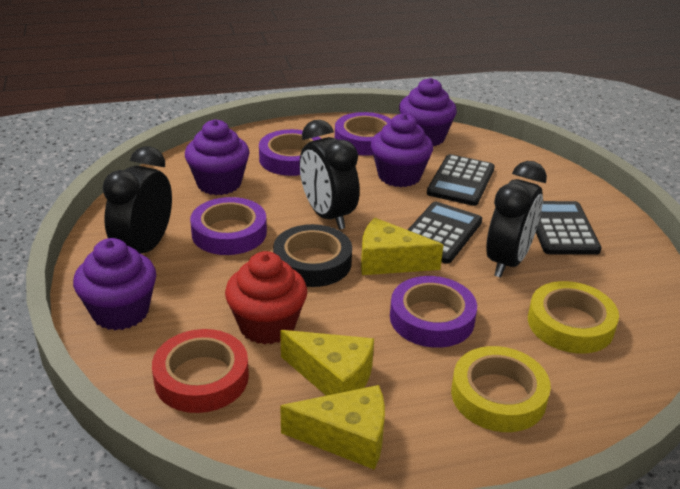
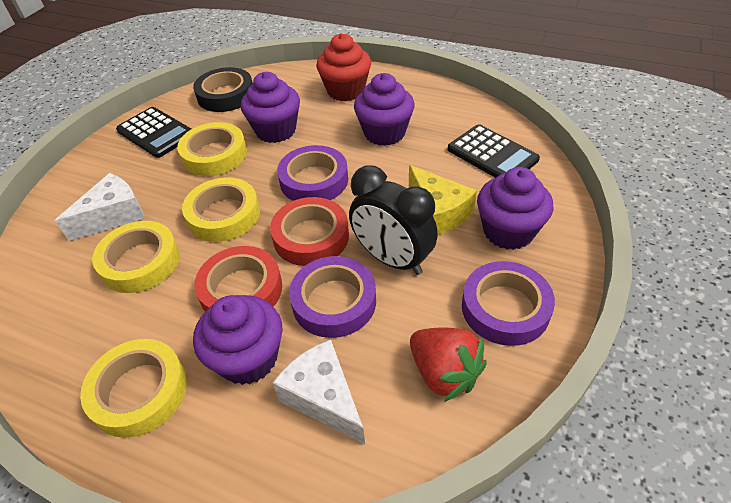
black calculator: 3 -> 2
black clock: 3 -> 1
purple tape: 4 -> 3
red strawberry: 0 -> 1
red tape: 1 -> 2
white cheese: 0 -> 2
yellow cheese: 3 -> 1
yellow tape: 2 -> 4

